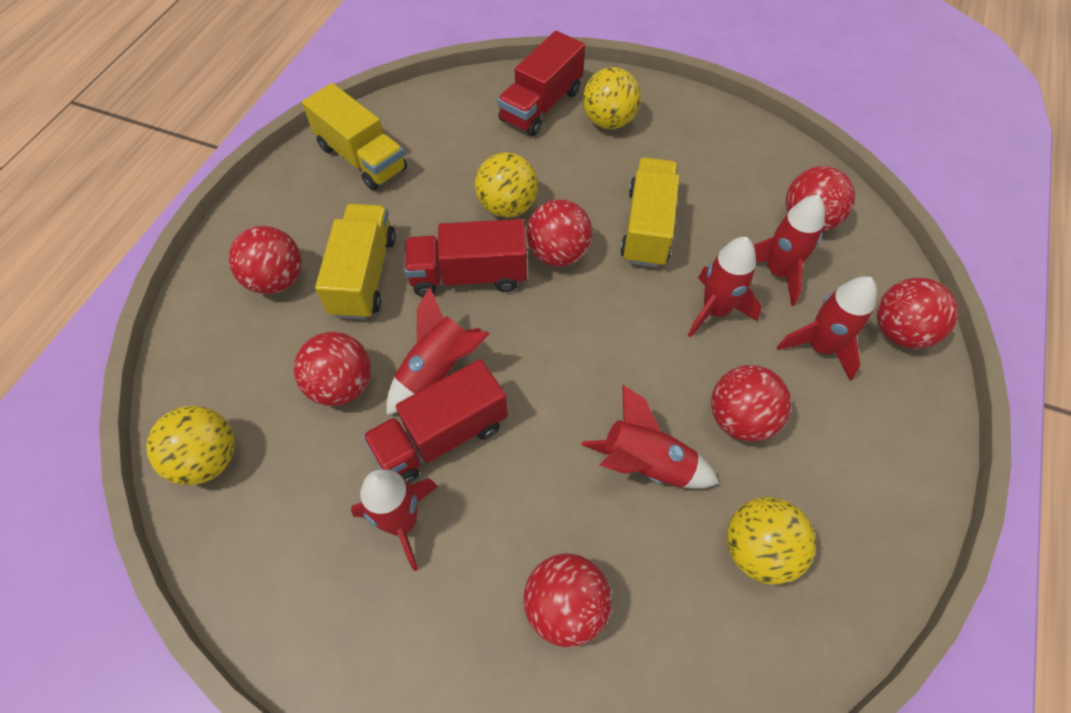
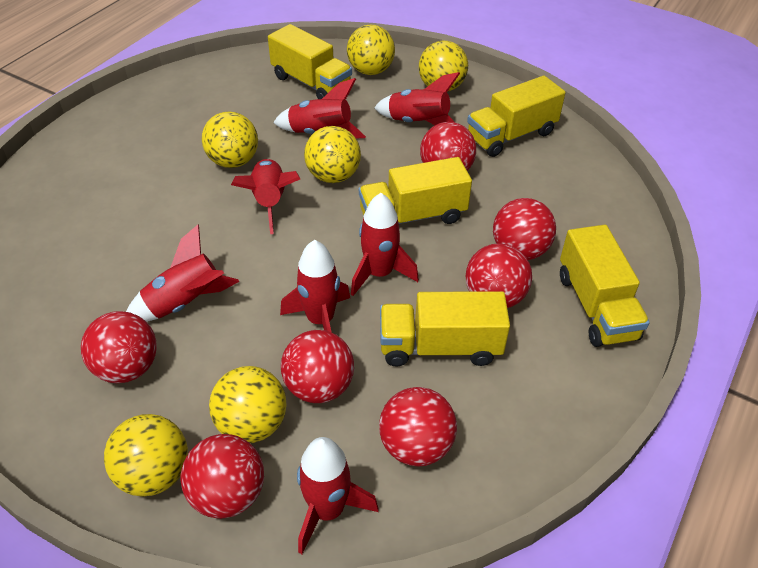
red rocket: 6 -> 7
red truck: 3 -> 0
yellow ball: 4 -> 6
yellow truck: 3 -> 5

